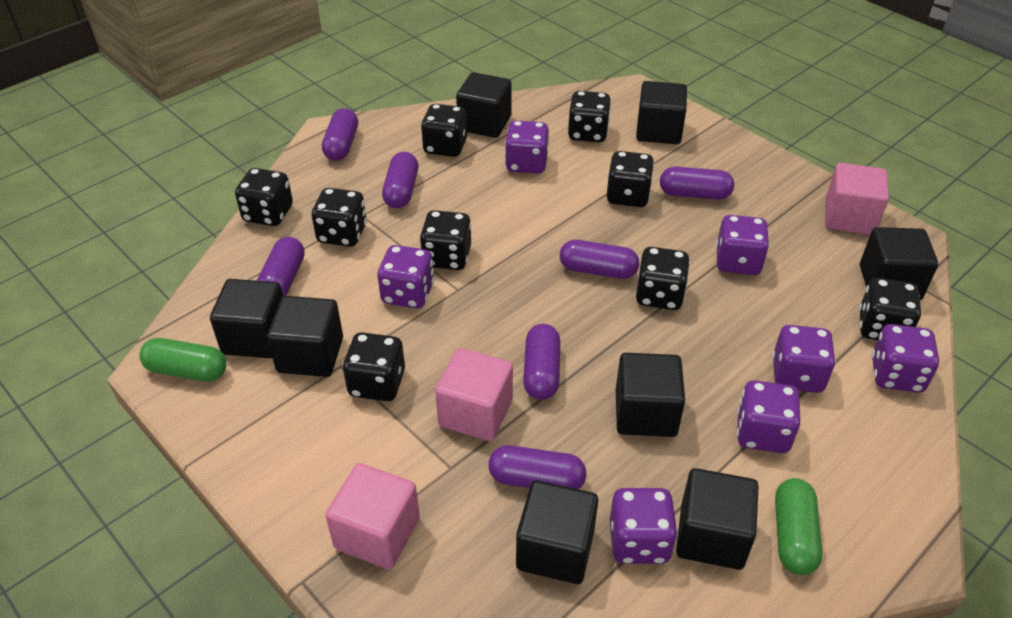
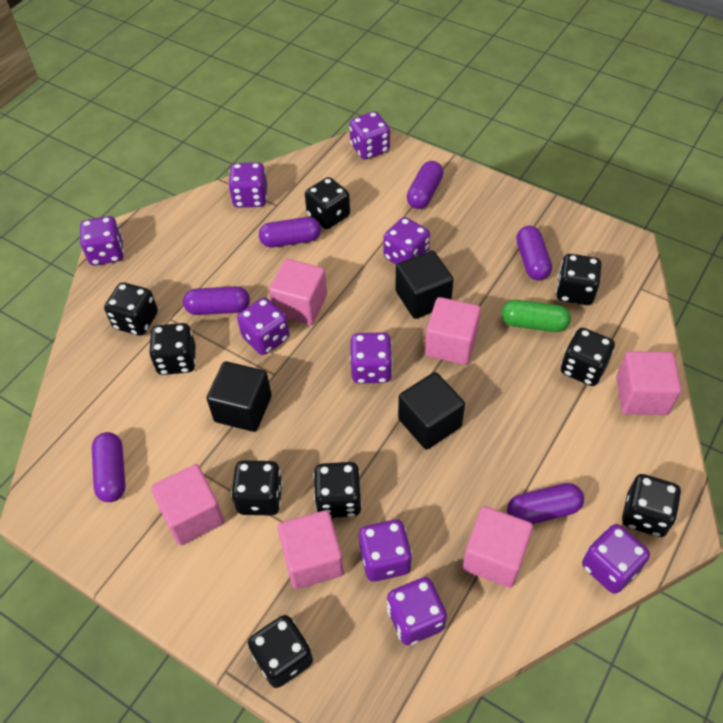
black cube: 8 -> 3
green capsule: 2 -> 1
pink cube: 3 -> 6
purple capsule: 7 -> 6
purple dice: 7 -> 9

